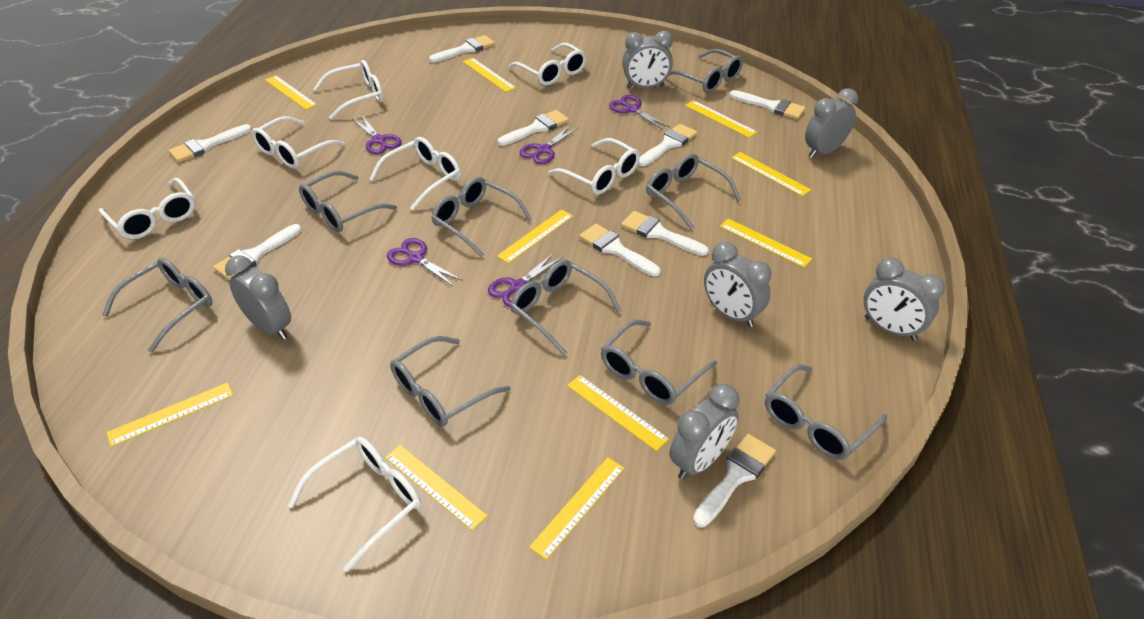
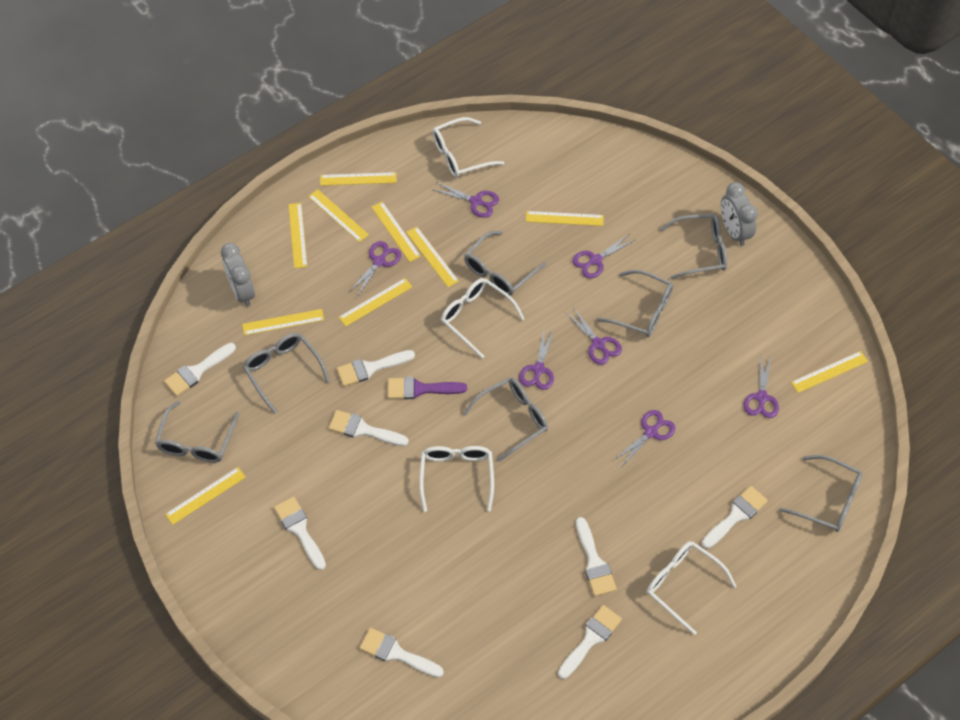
grey clock: 6 -> 2
grey glasses: 9 -> 7
purple brush: 0 -> 1
purple scissors: 5 -> 7
white brush: 9 -> 8
white glasses: 7 -> 4

